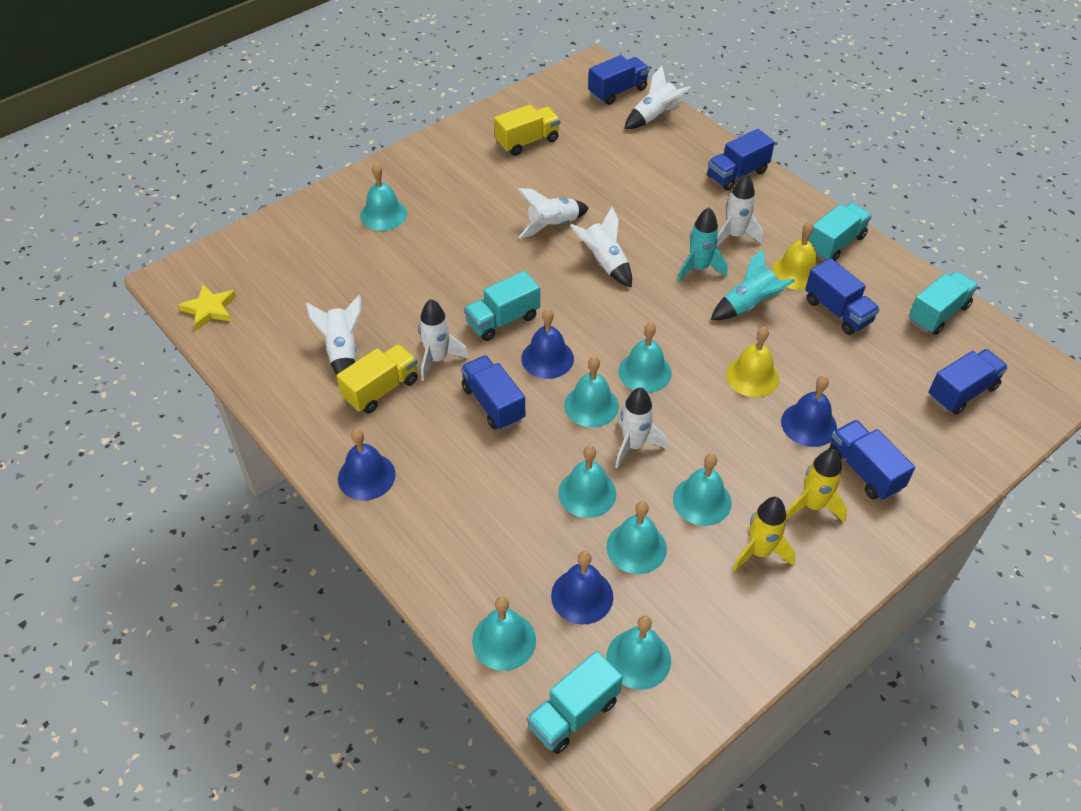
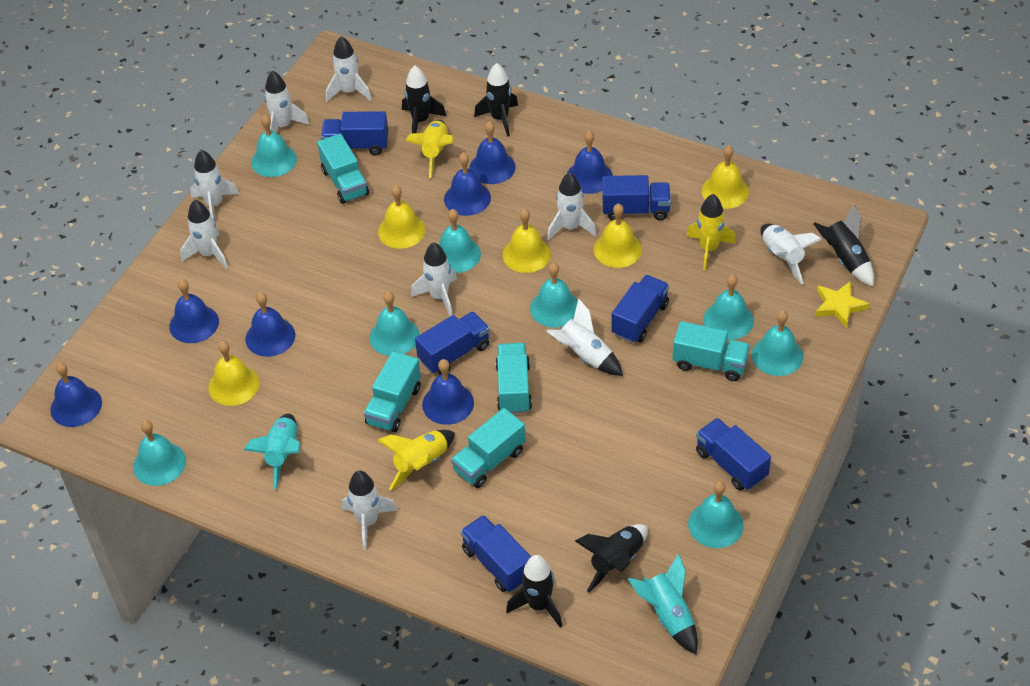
black rocket: 0 -> 5
blue bell: 4 -> 7
turquoise truck: 4 -> 5
white rocket: 7 -> 9
yellow bell: 2 -> 5
yellow rocket: 2 -> 3
yellow truck: 2 -> 0

